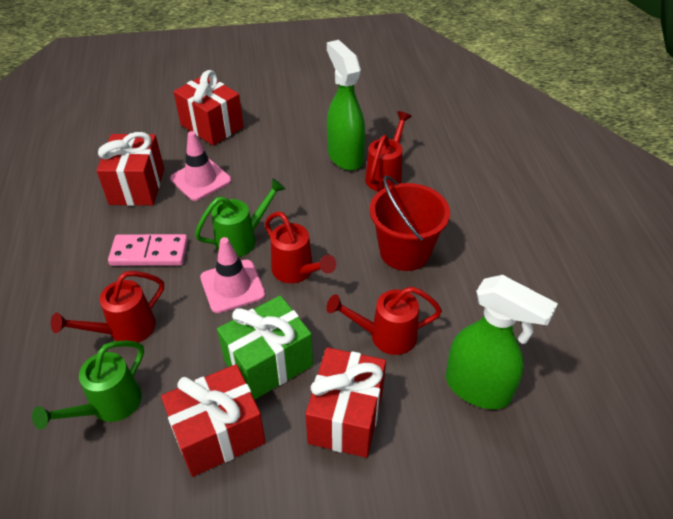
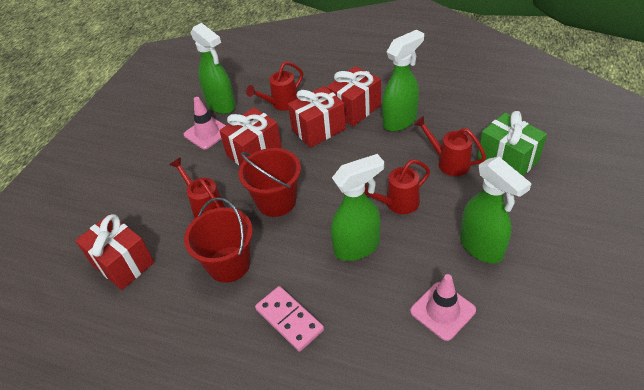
green spray bottle: 2 -> 4
green watering can: 2 -> 0
red bucket: 1 -> 2

